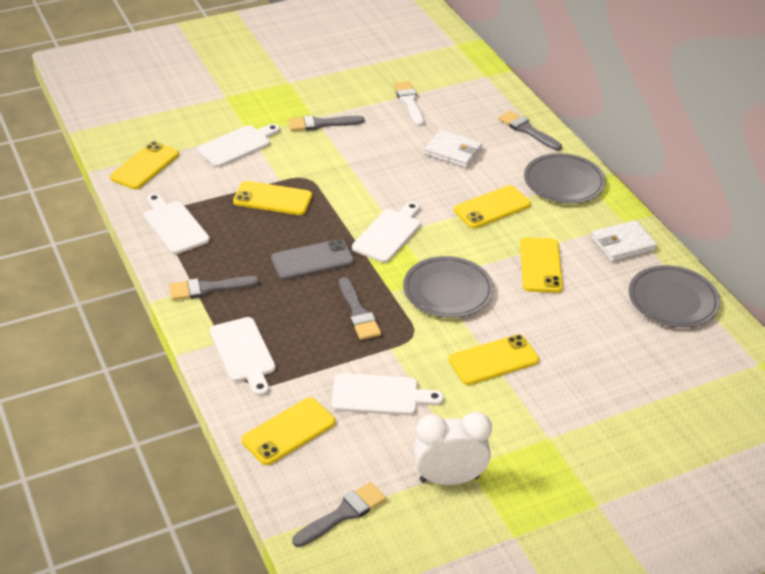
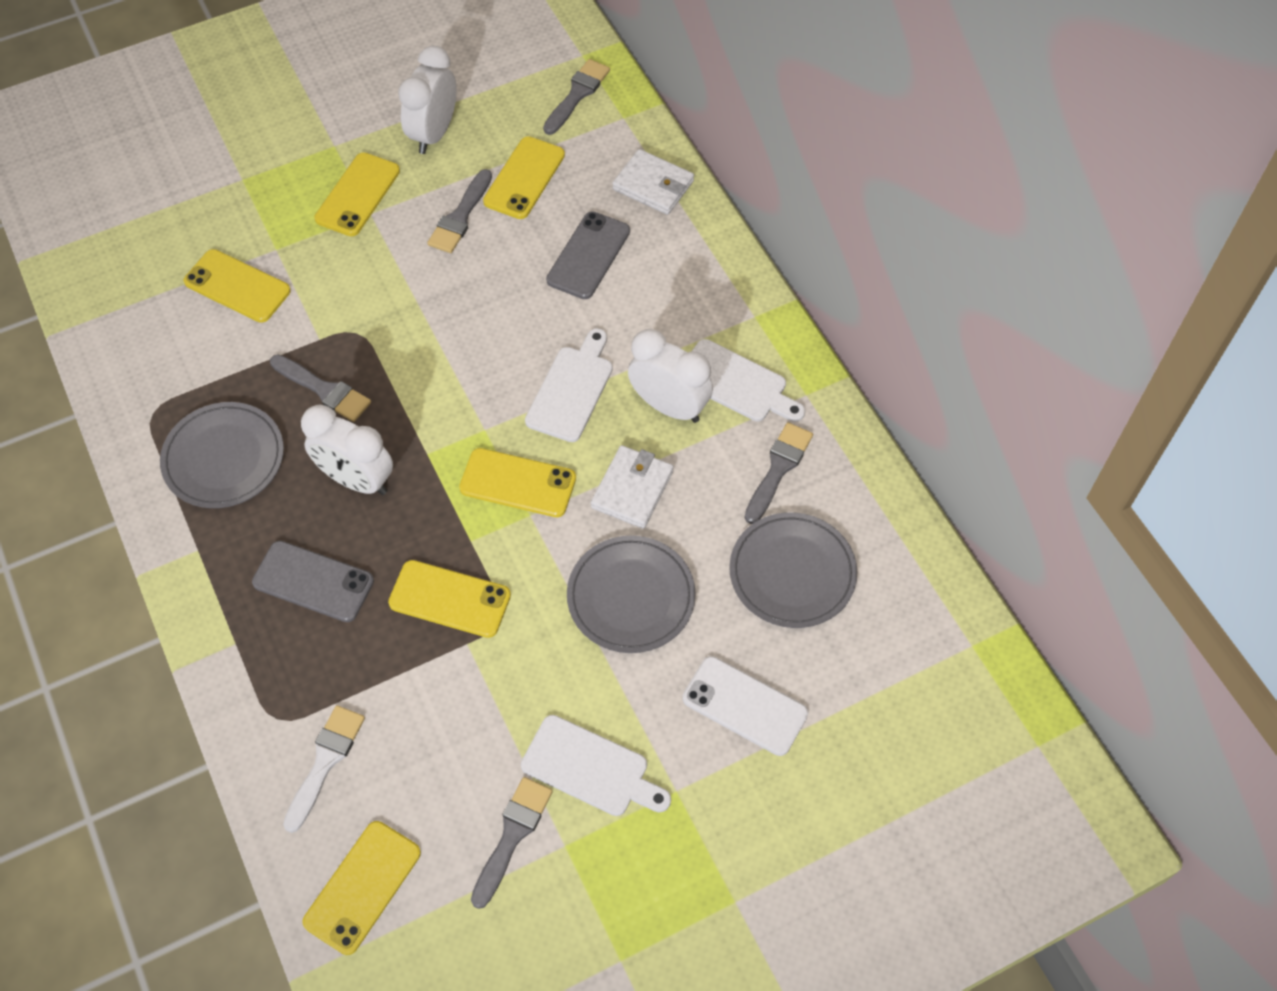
grey phone: 1 -> 2
white clock: 1 -> 3
white cutting board: 5 -> 3
white phone: 0 -> 1

